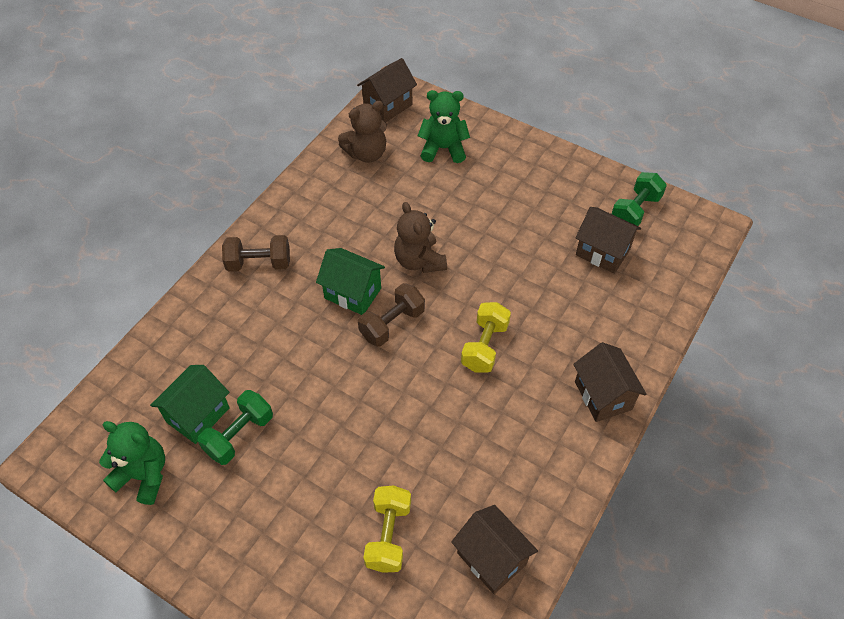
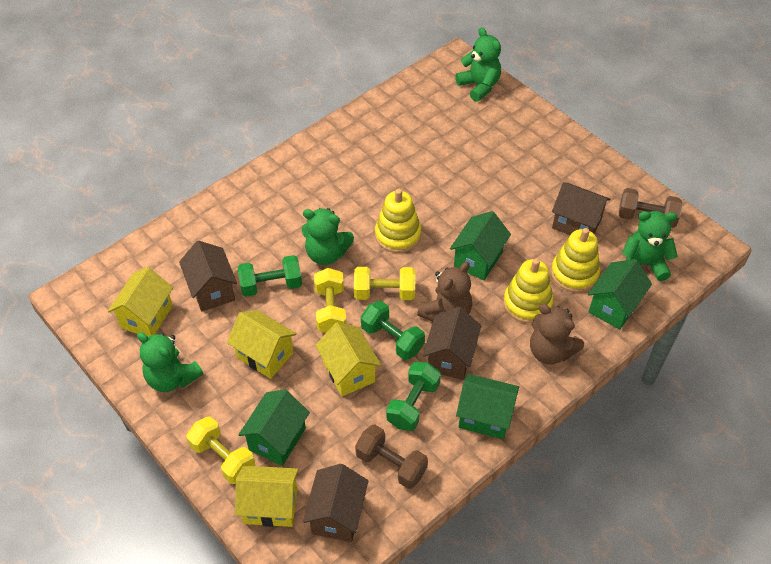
green dumbbell: 2 -> 3
green house: 2 -> 4
green teddy bear: 2 -> 4
yellow dumbbell: 2 -> 3
yellow house: 0 -> 4
yellow stacking toy: 0 -> 3

